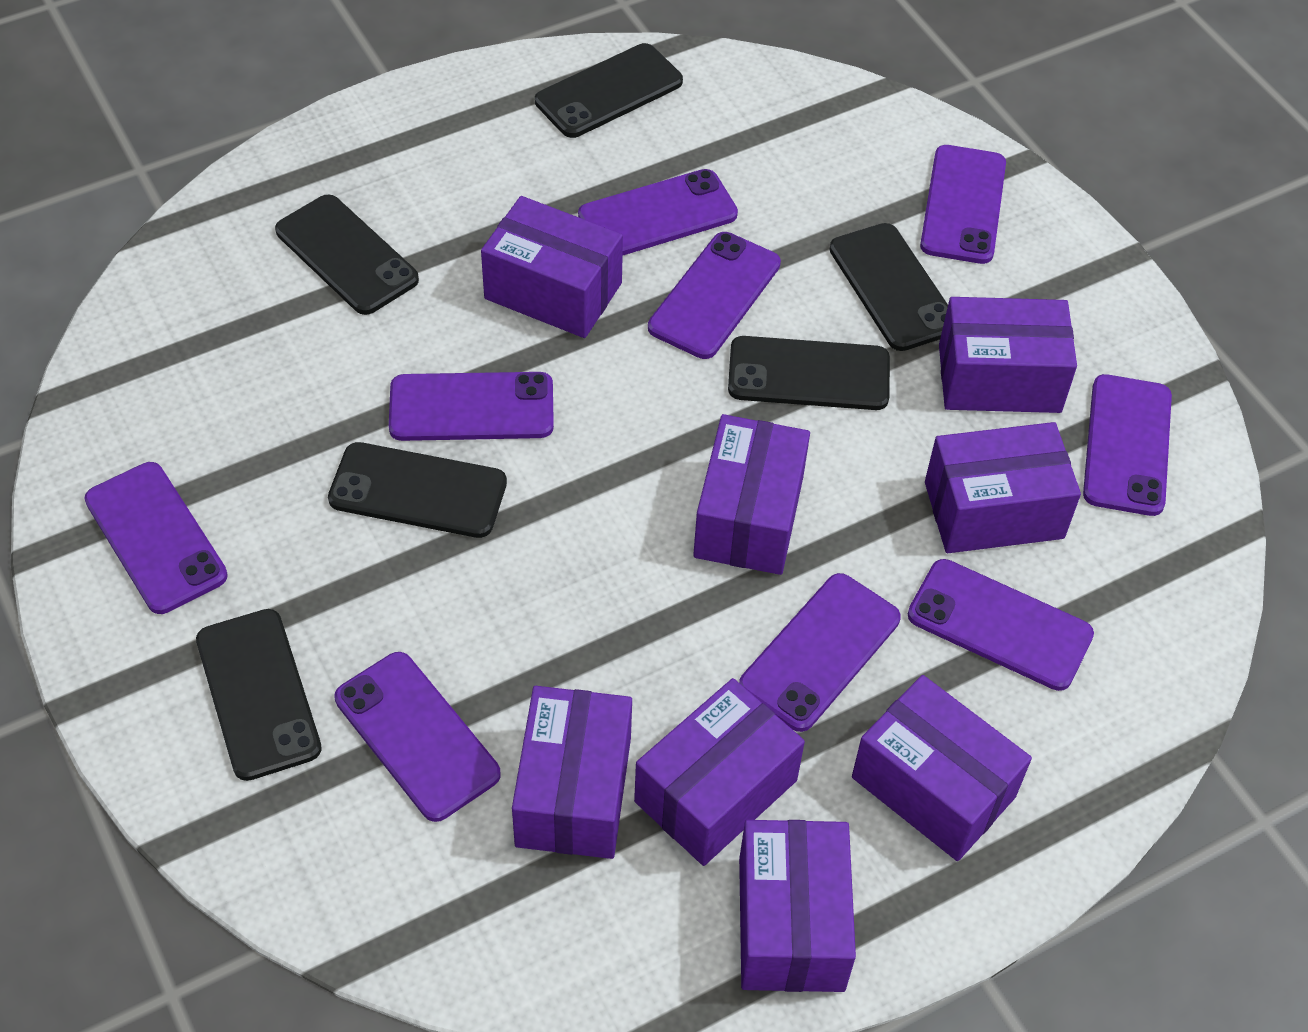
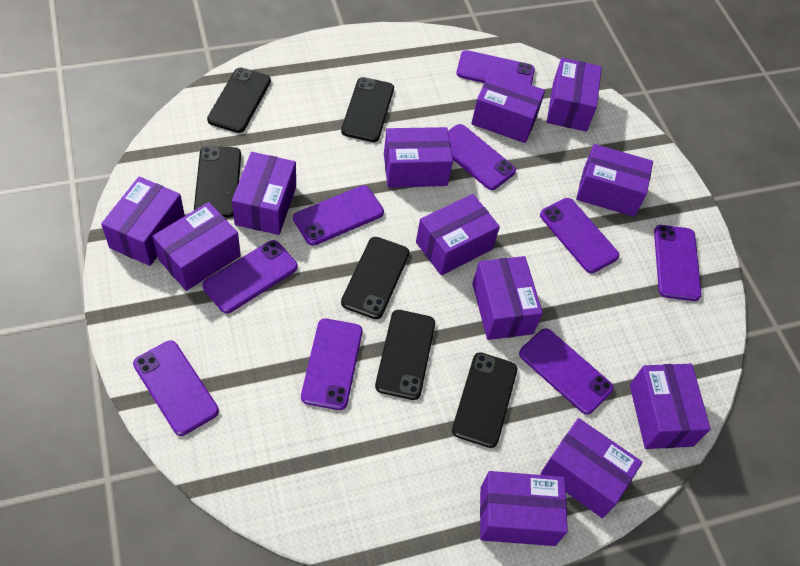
purple box: 8 -> 12

